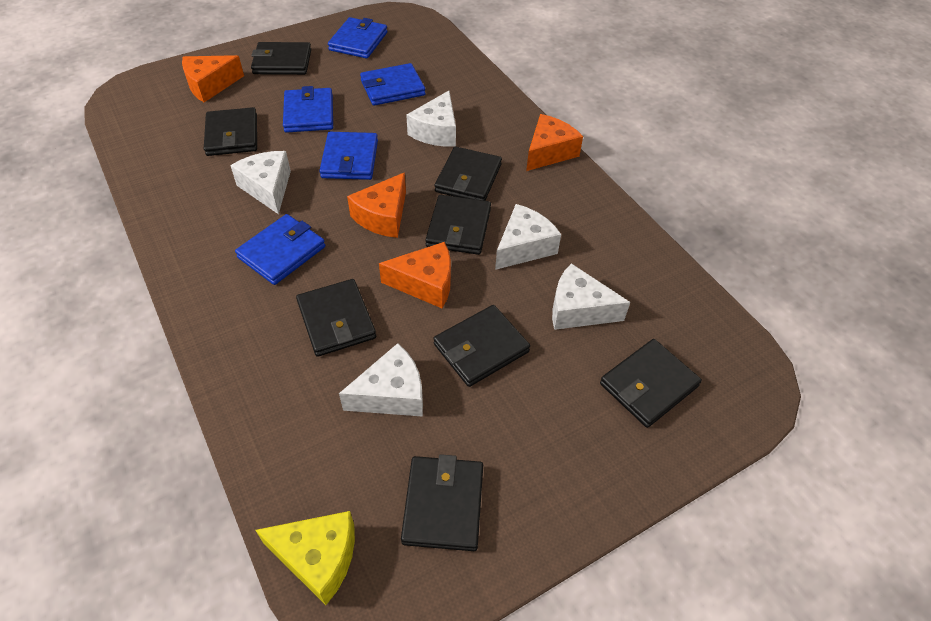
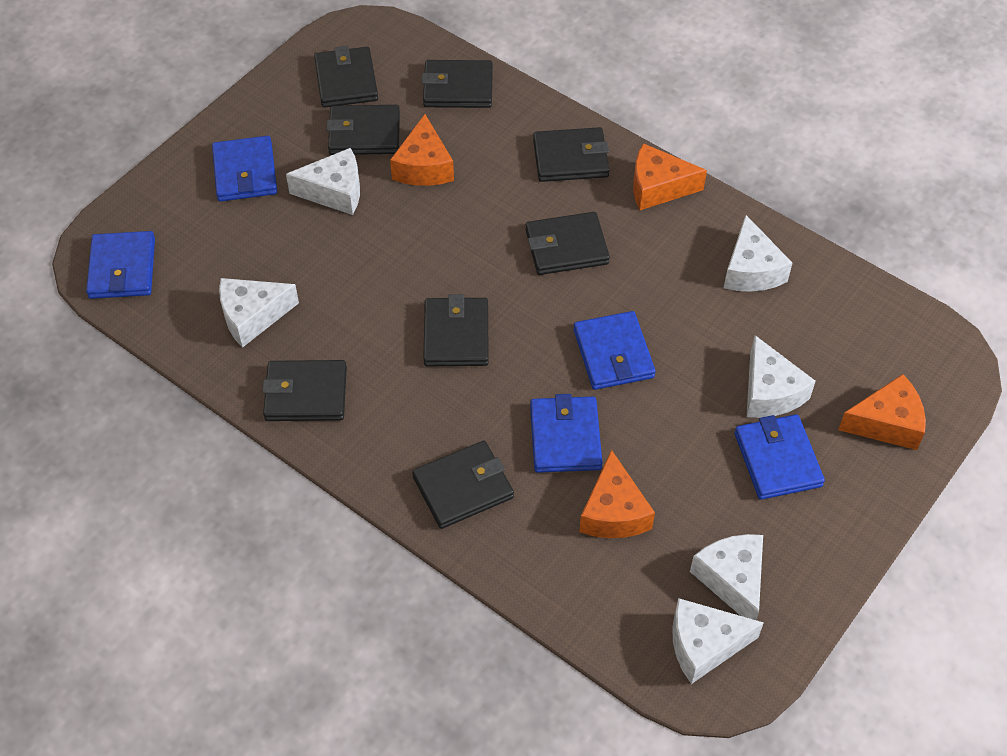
white cheese: 5 -> 6
yellow cheese: 1 -> 0

